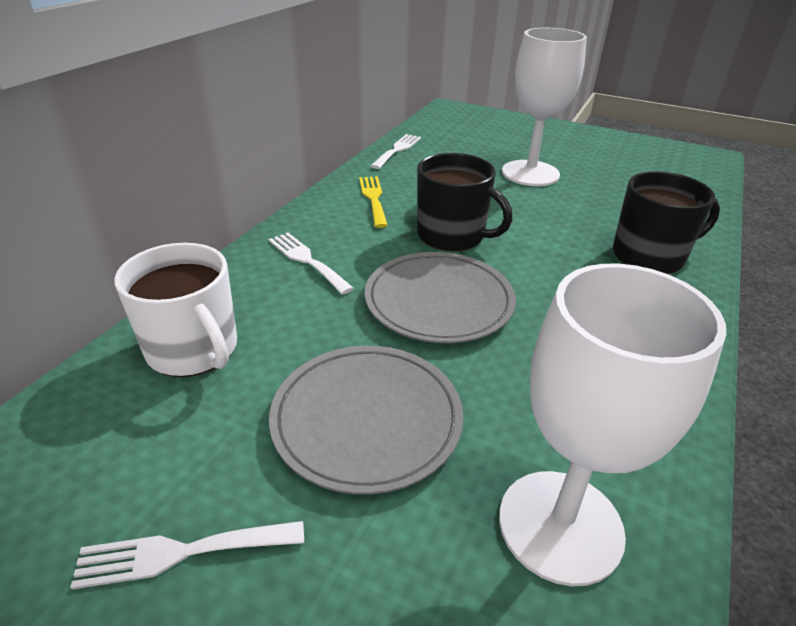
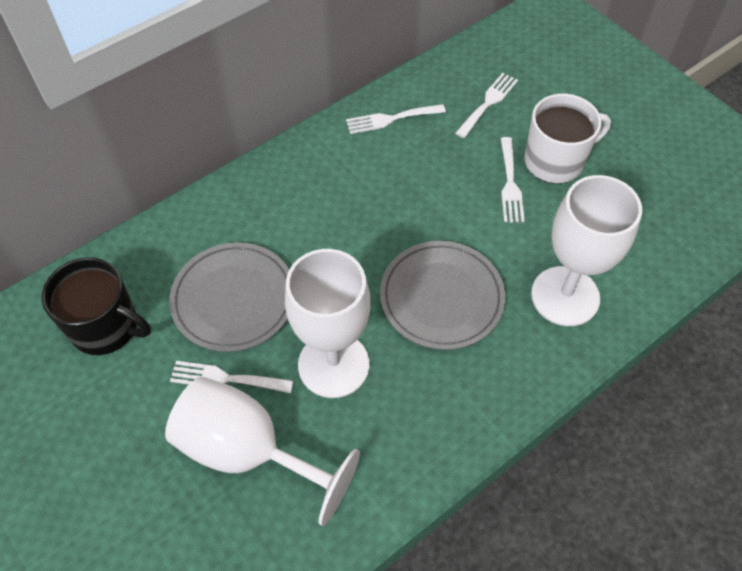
black mug: 2 -> 1
white fork: 3 -> 4
white goblet: 2 -> 3
yellow fork: 1 -> 0

